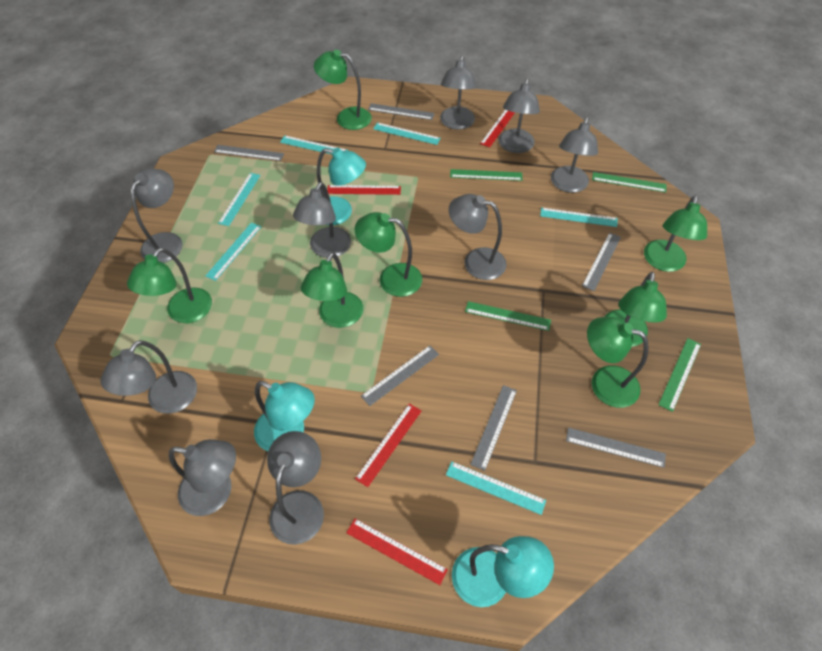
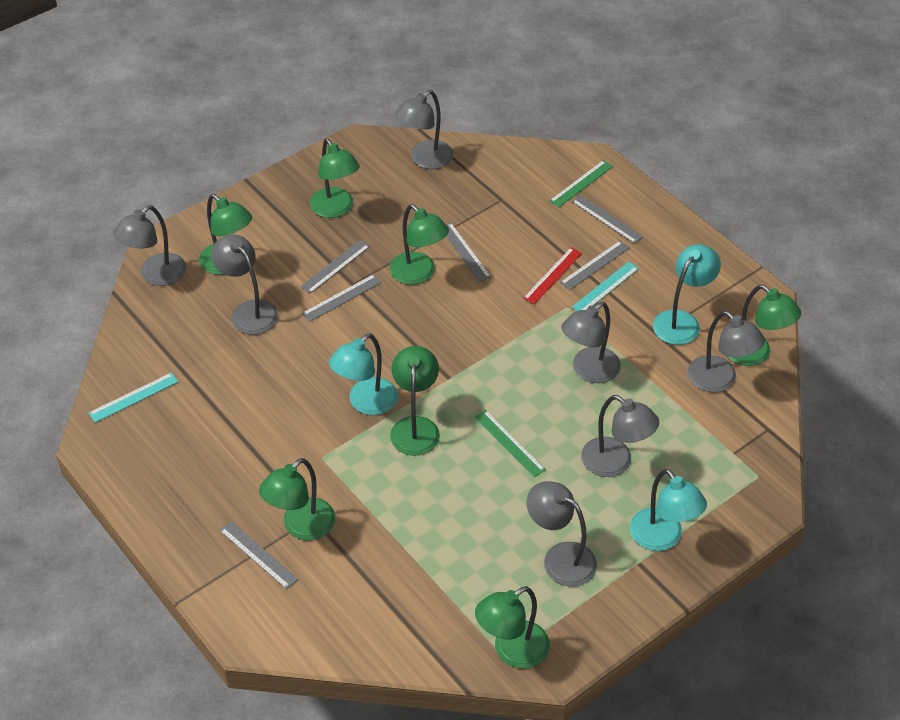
green ruler: 4 -> 2
grey lamp: 9 -> 7
red ruler: 4 -> 1
turquoise ruler: 6 -> 2

